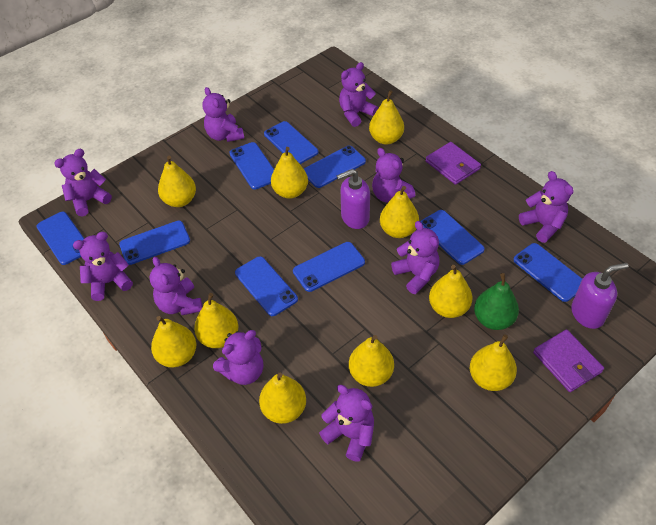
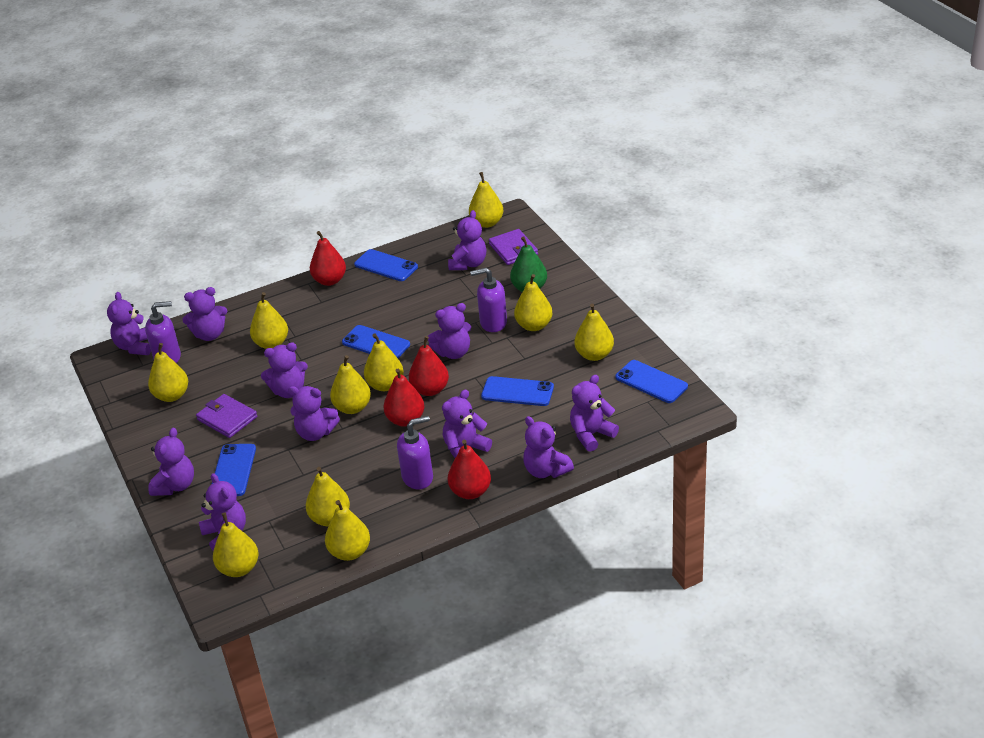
blue phone: 9 -> 5
purple soap dispenser: 2 -> 3
purple teddy bear: 10 -> 11
red pear: 0 -> 4

